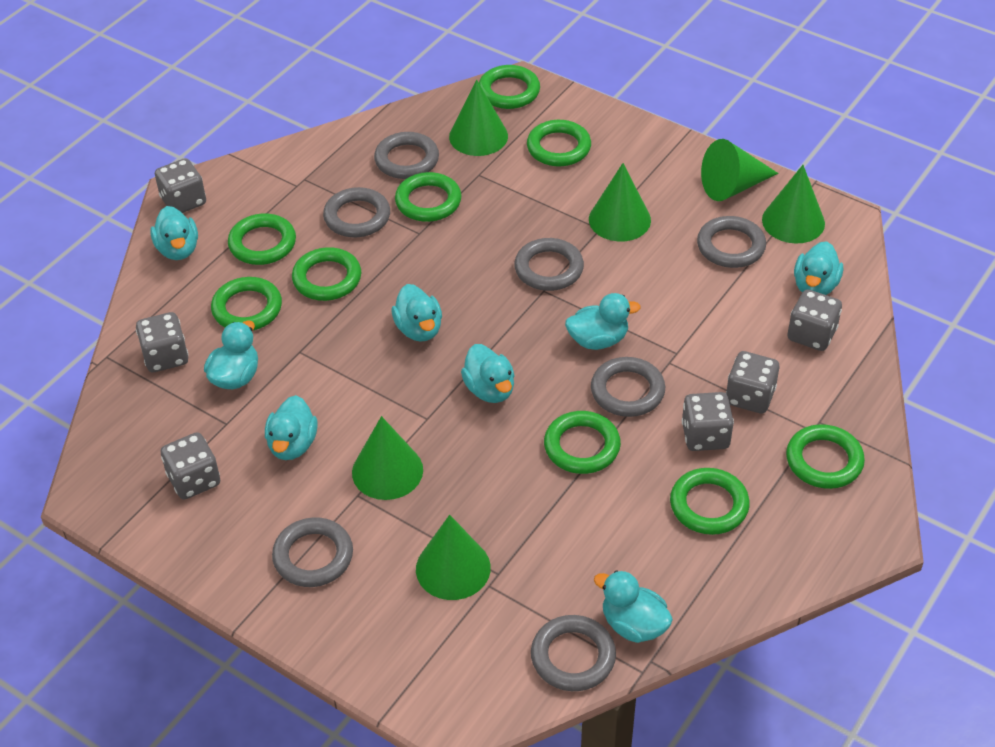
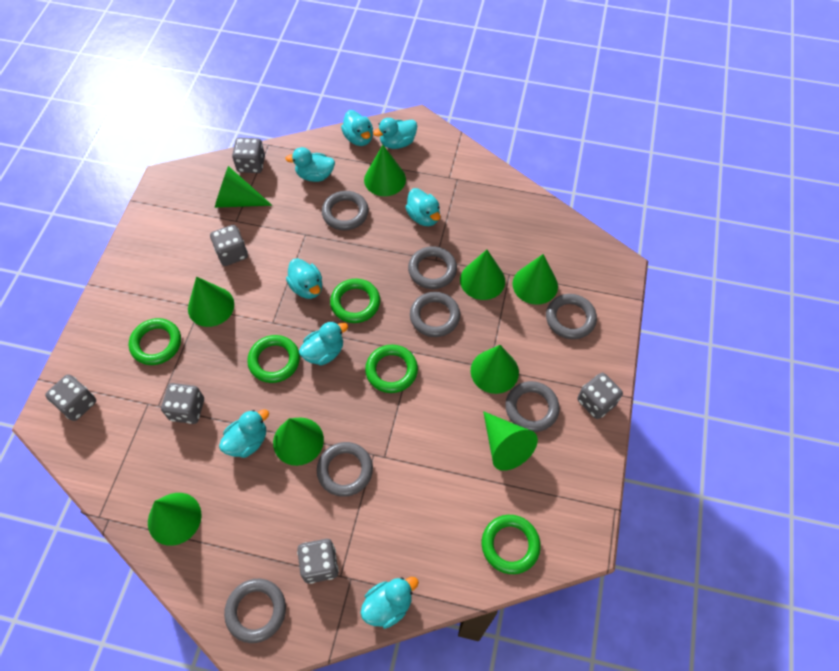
green cone: 6 -> 9
green ring: 9 -> 5

